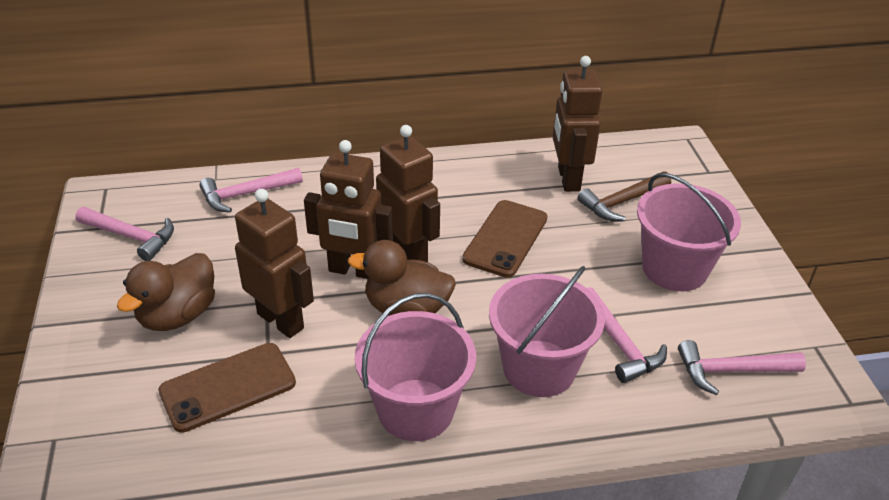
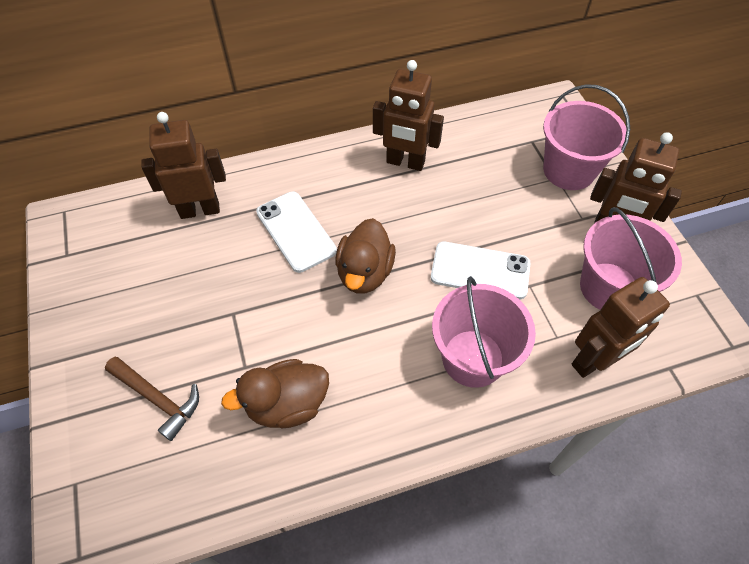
brown phone: 2 -> 0
pink hammer: 4 -> 0
white phone: 0 -> 2

